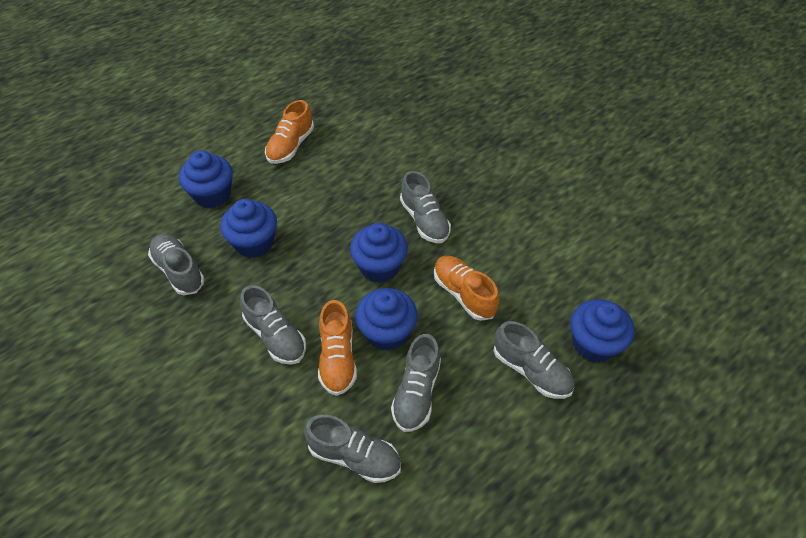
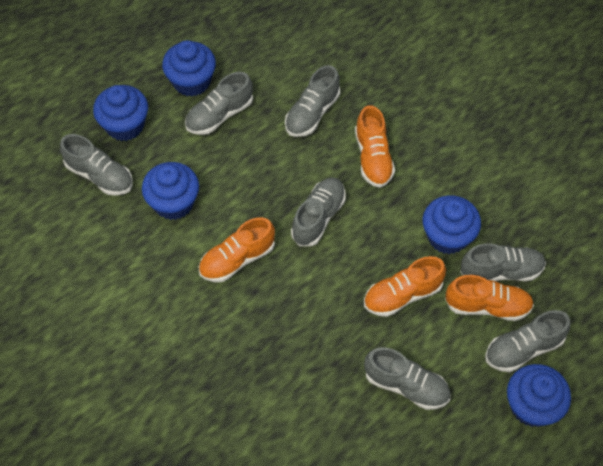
grey shoe: 6 -> 7
orange shoe: 3 -> 4

